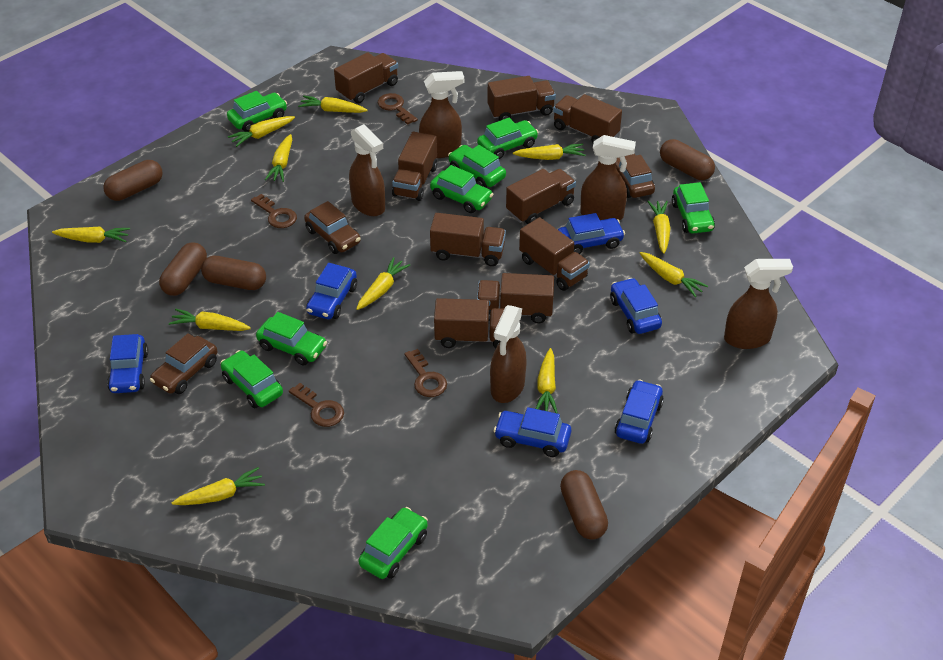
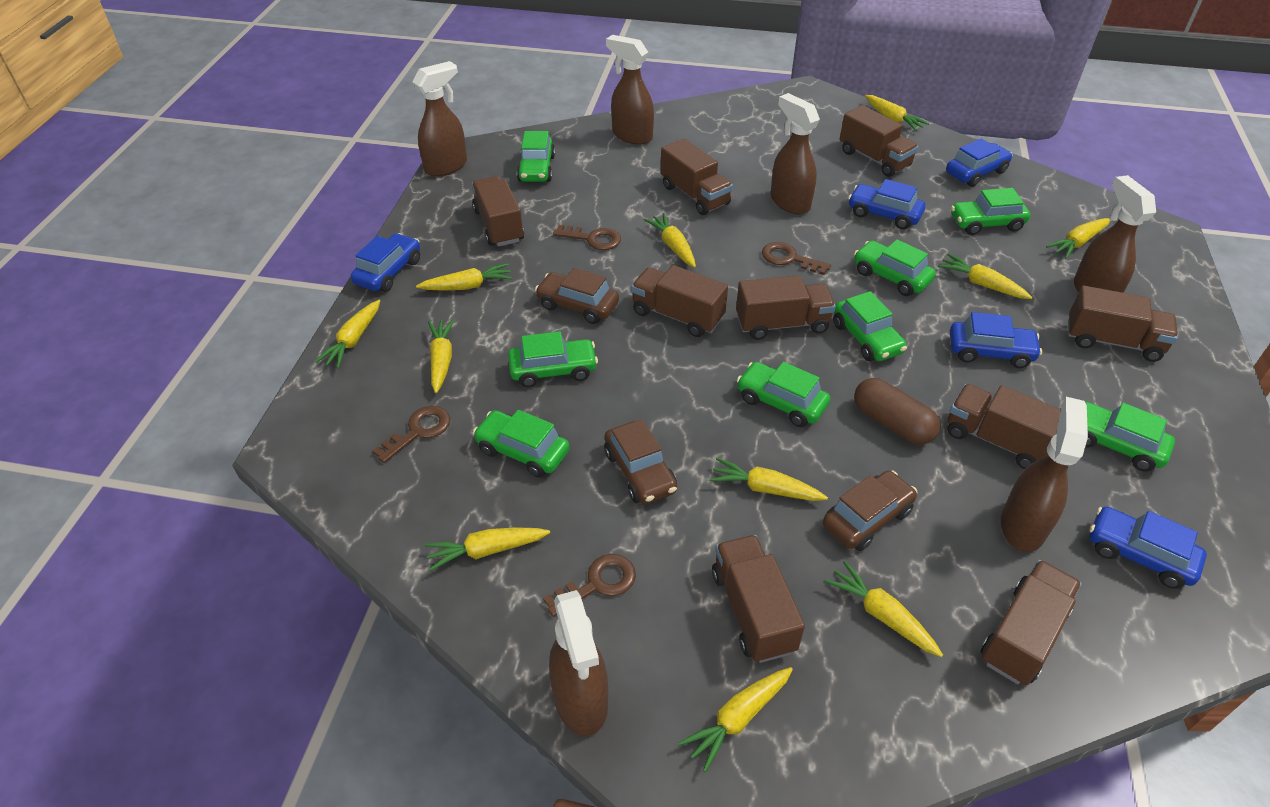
blue car: 6 -> 5
brown capsule: 5 -> 1
brown spray bottle: 5 -> 6

